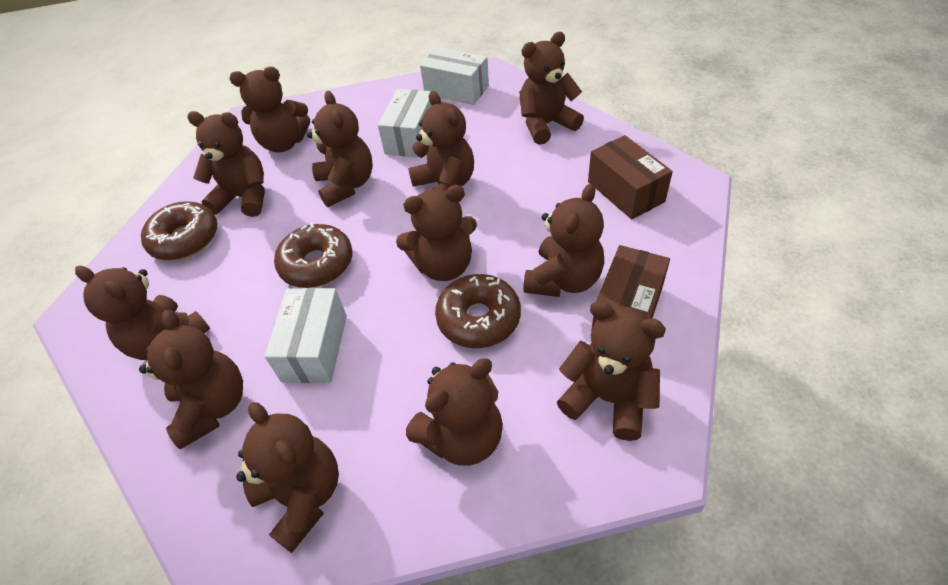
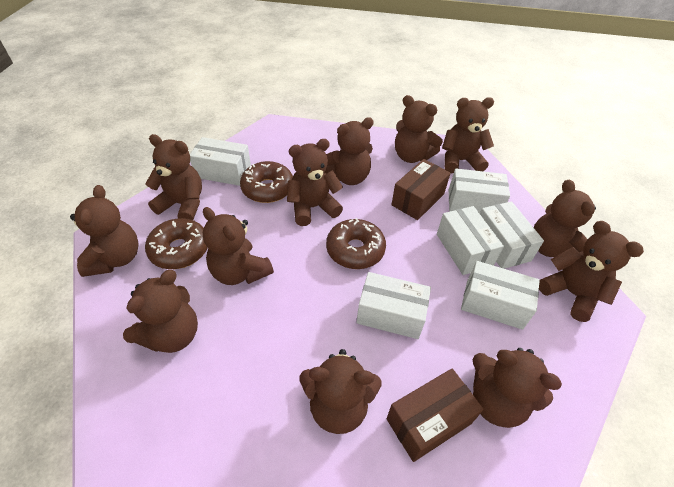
white box: 3 -> 6

